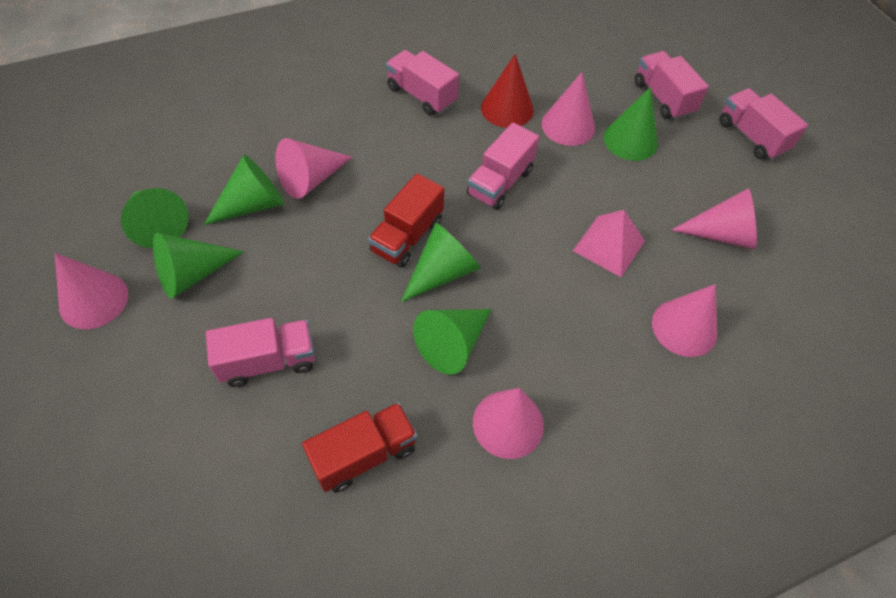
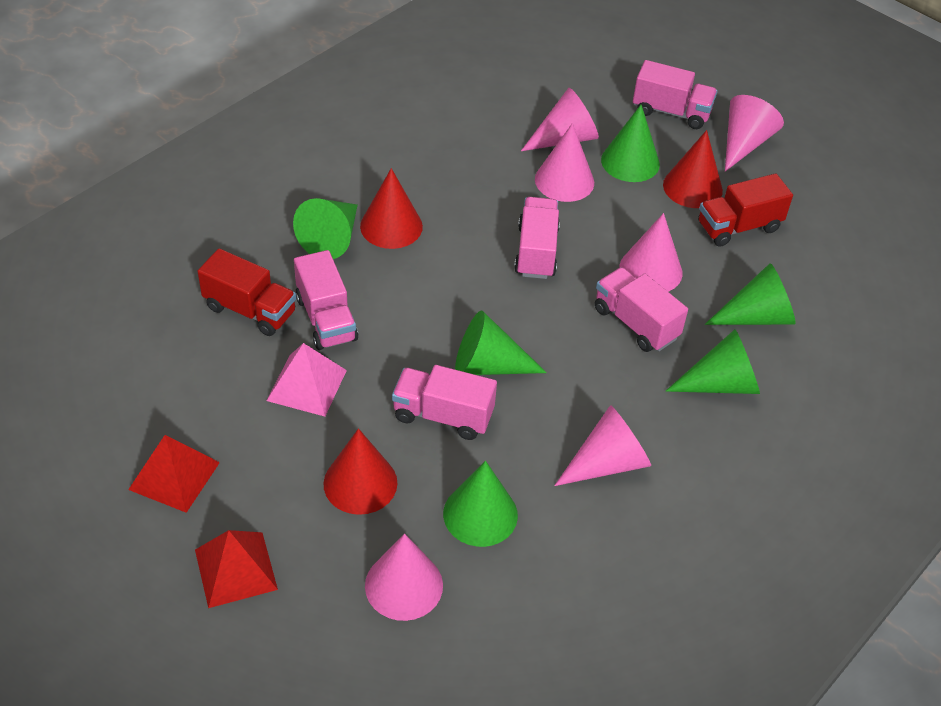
red cone: 1 -> 3
red pyramid: 0 -> 2

